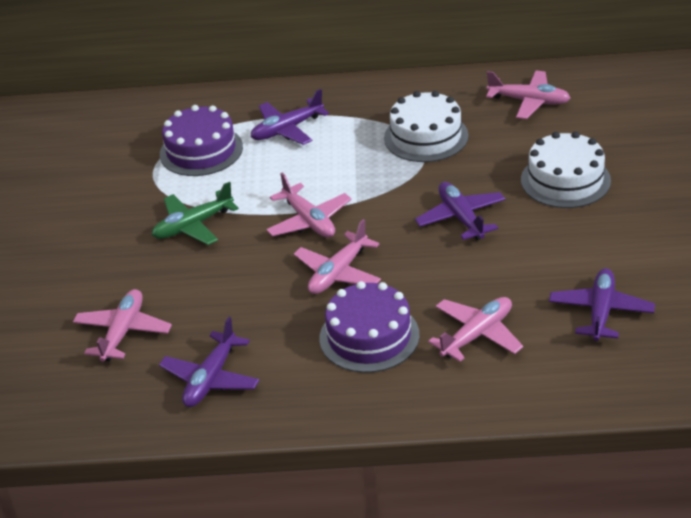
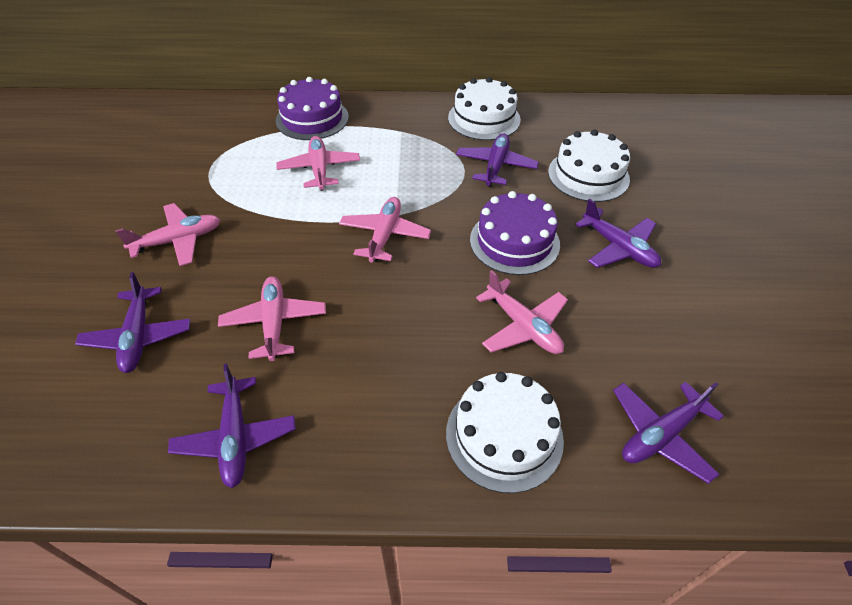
green plane: 1 -> 0
purple plane: 4 -> 5
white cake: 2 -> 3

